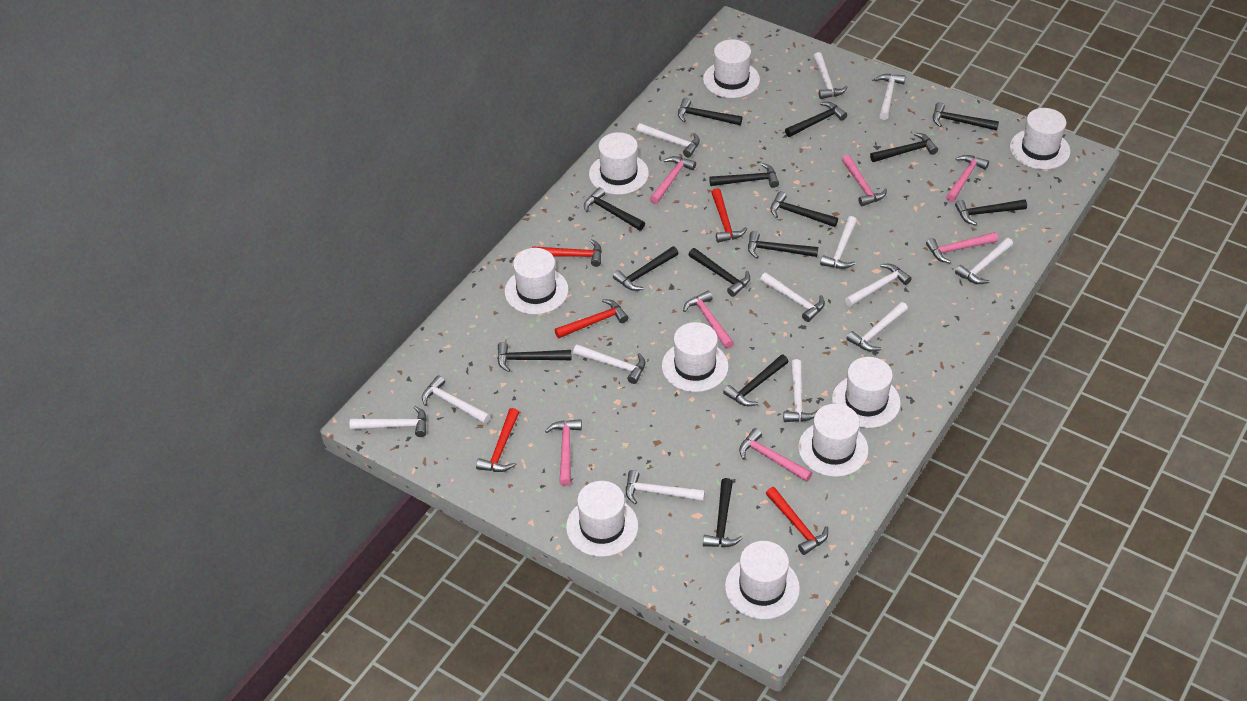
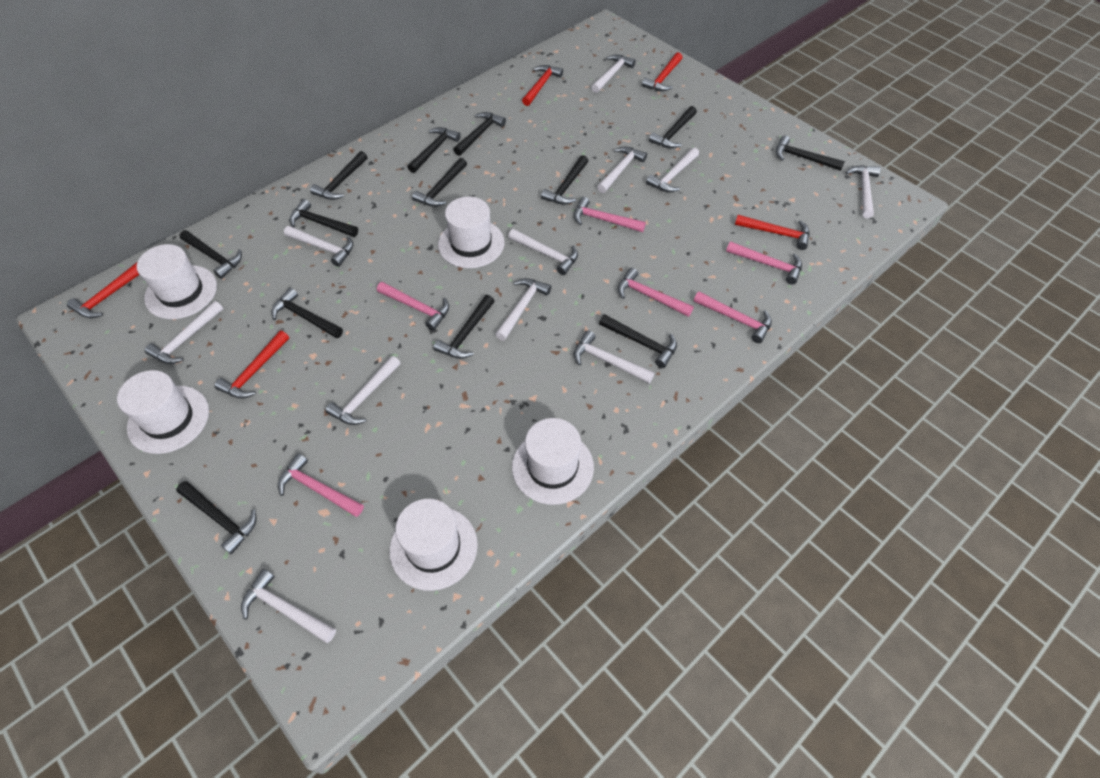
black hammer: 14 -> 13
pink hammer: 7 -> 6
white hammer: 13 -> 11
white hat: 9 -> 5

